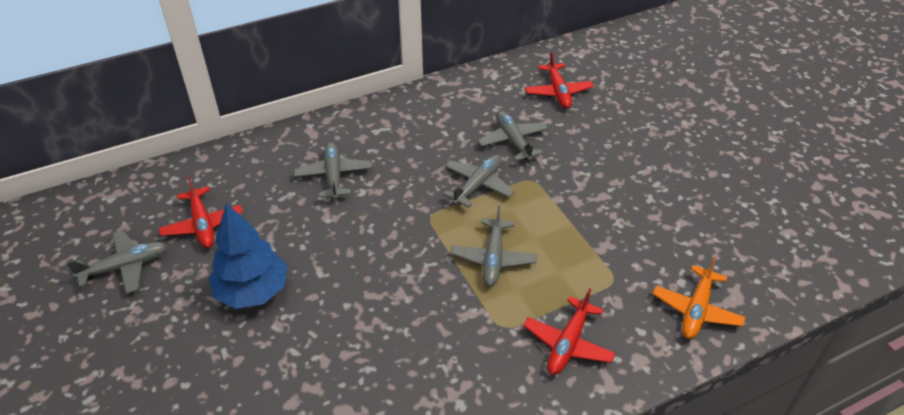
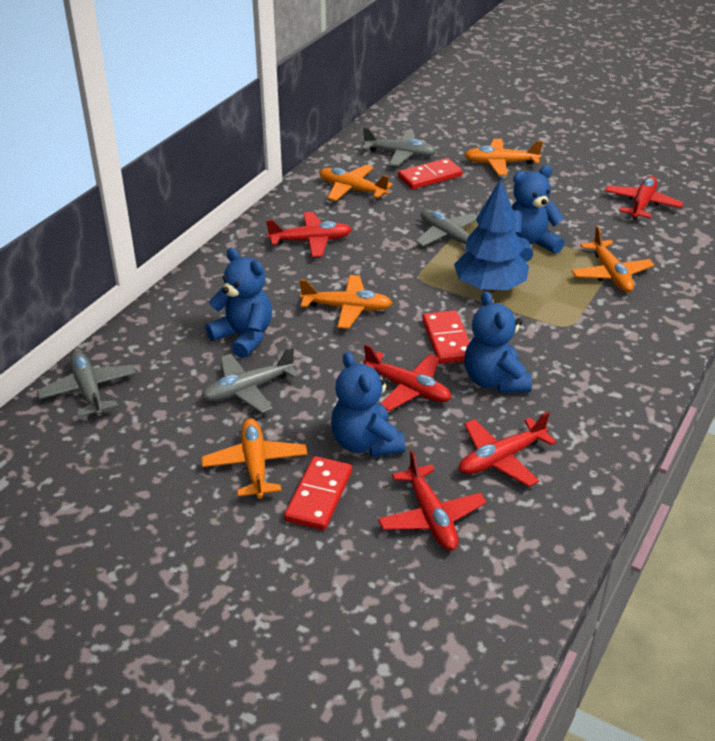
blue teddy bear: 0 -> 4
grey plane: 5 -> 4
orange plane: 1 -> 5
red domino: 0 -> 3
red plane: 3 -> 5

